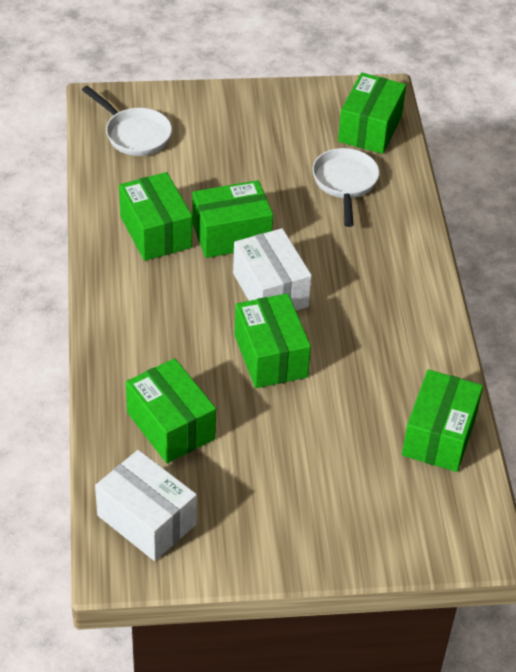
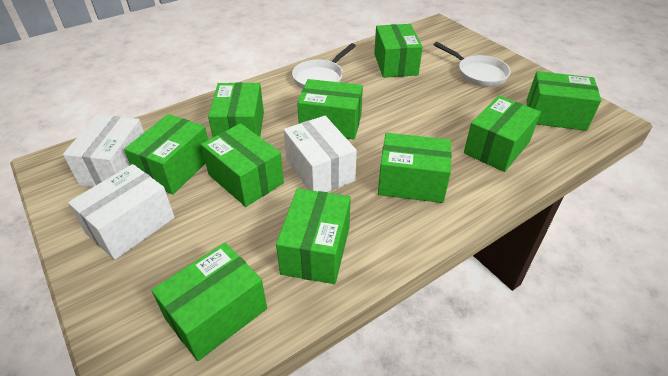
green box: 6 -> 10
white box: 2 -> 3

